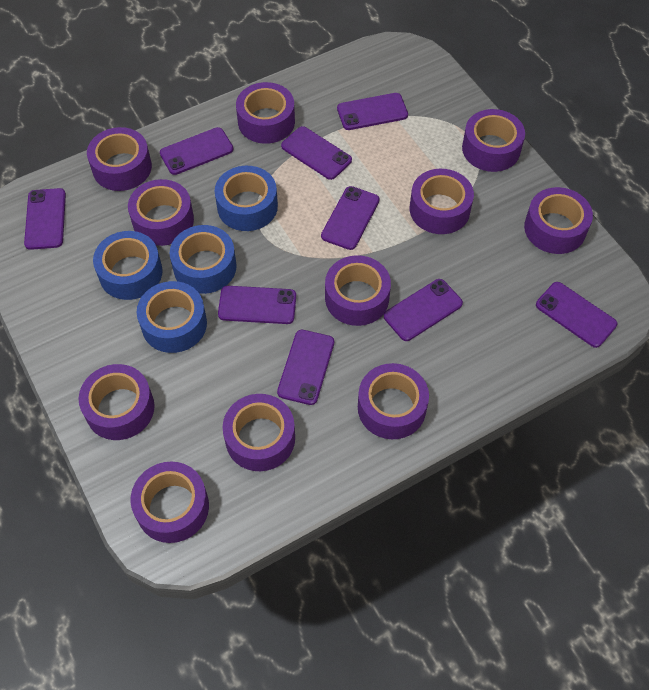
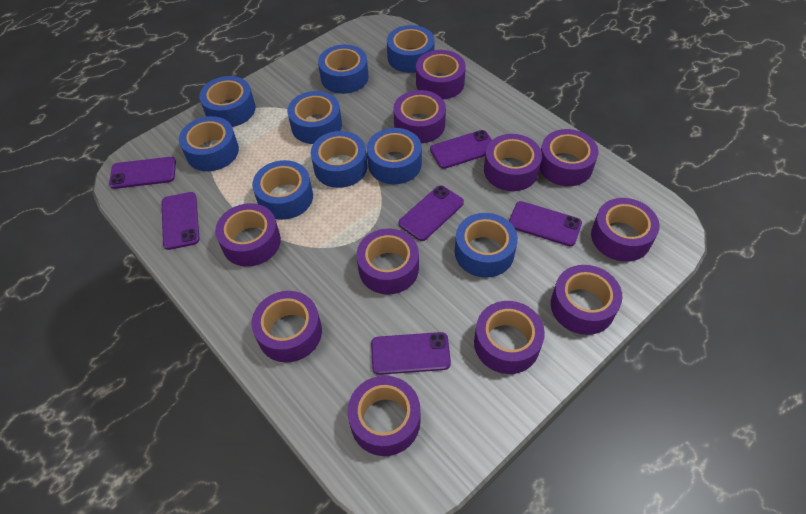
blue tape: 4 -> 9
purple phone: 9 -> 6

